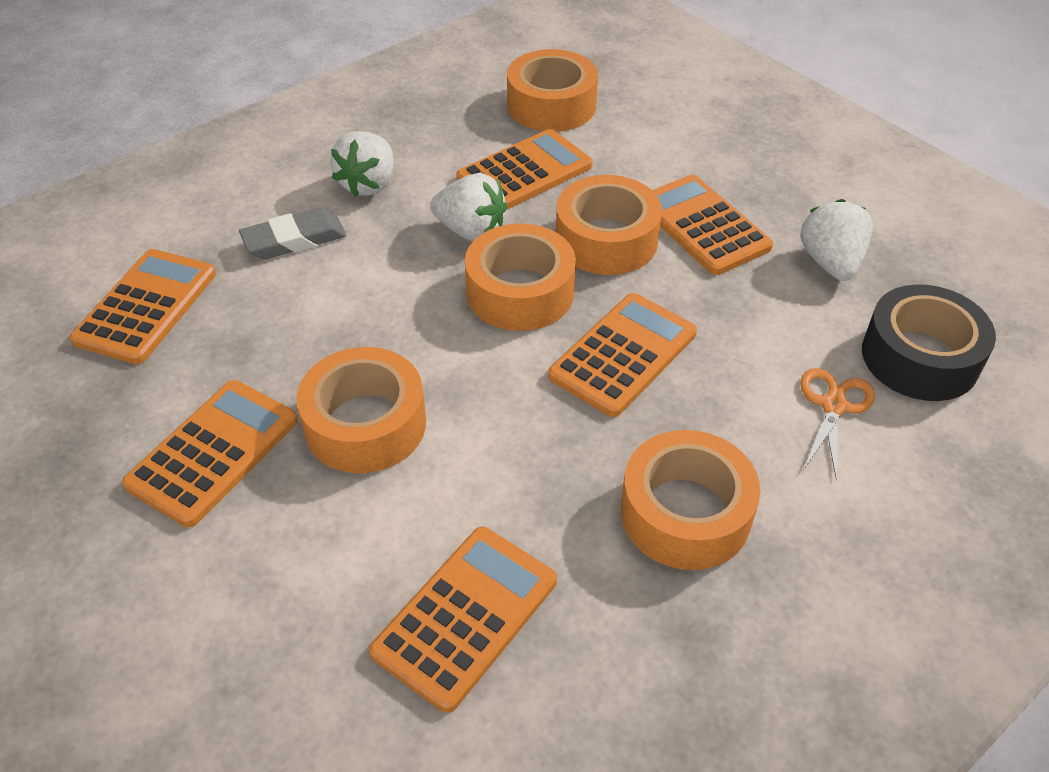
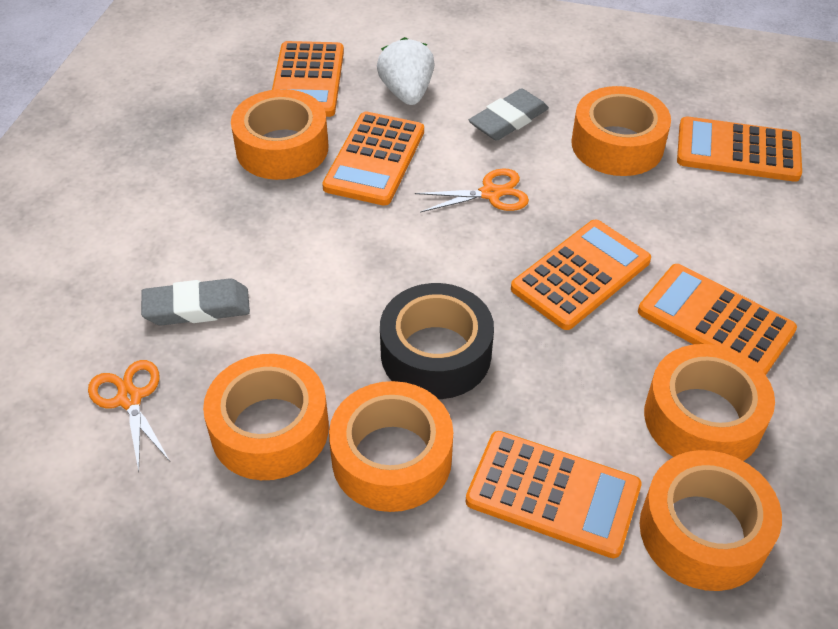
grey eraser: 1 -> 2
orange scissors: 1 -> 2
orange tape: 5 -> 6
white strawberry: 3 -> 1

